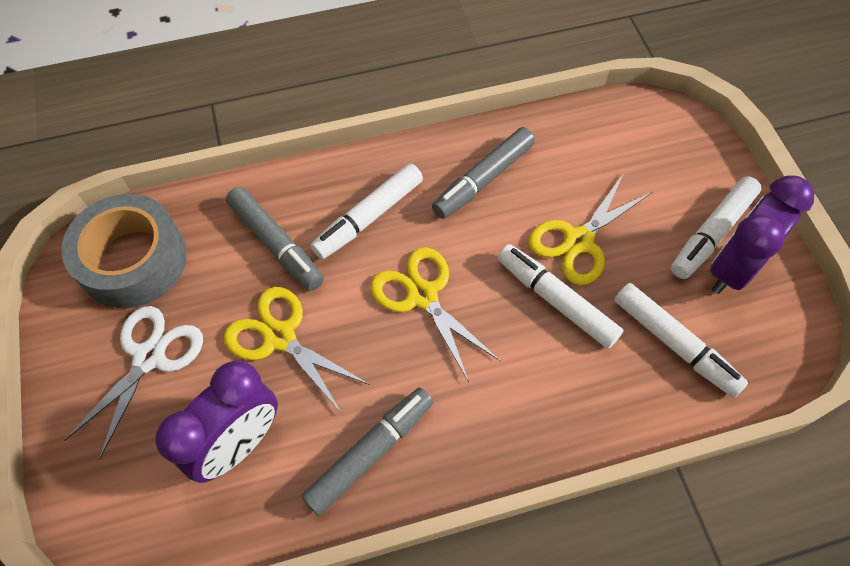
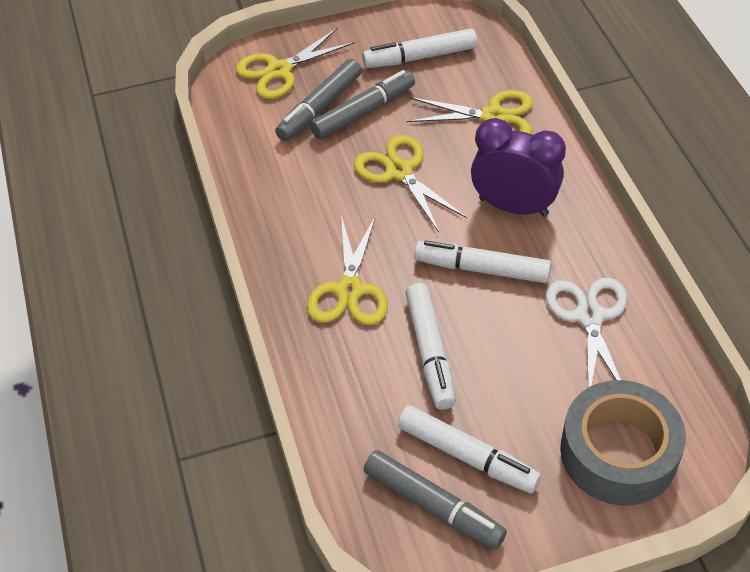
purple clock: 2 -> 1
yellow scissors: 3 -> 4

